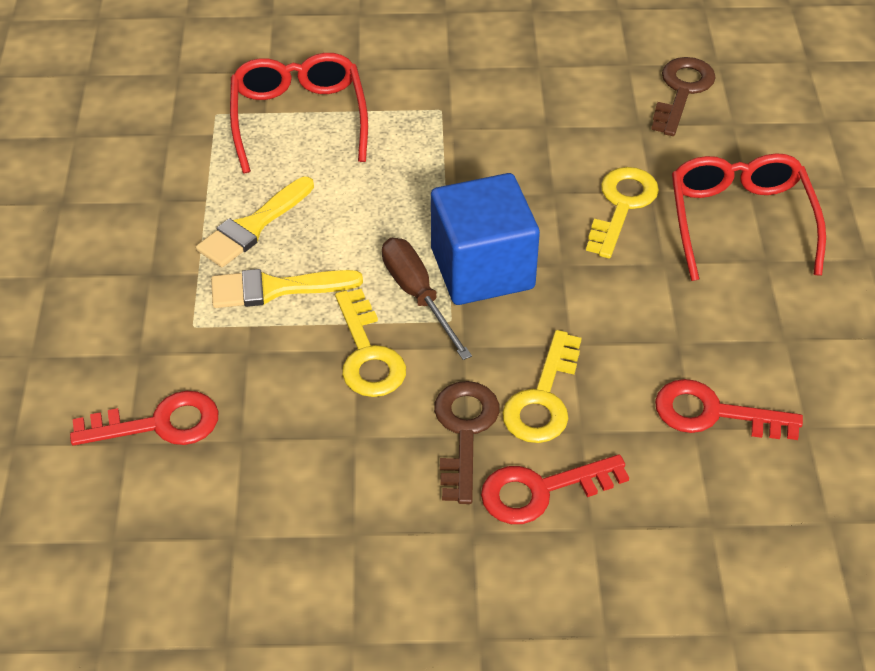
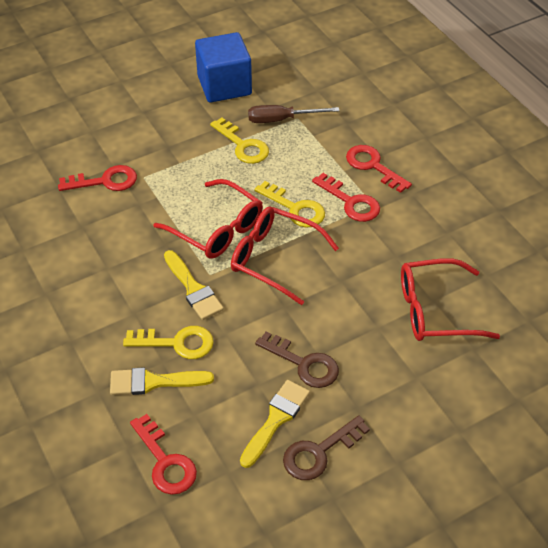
red glasses: 2 -> 3
red key: 3 -> 4
yellow brush: 2 -> 3

